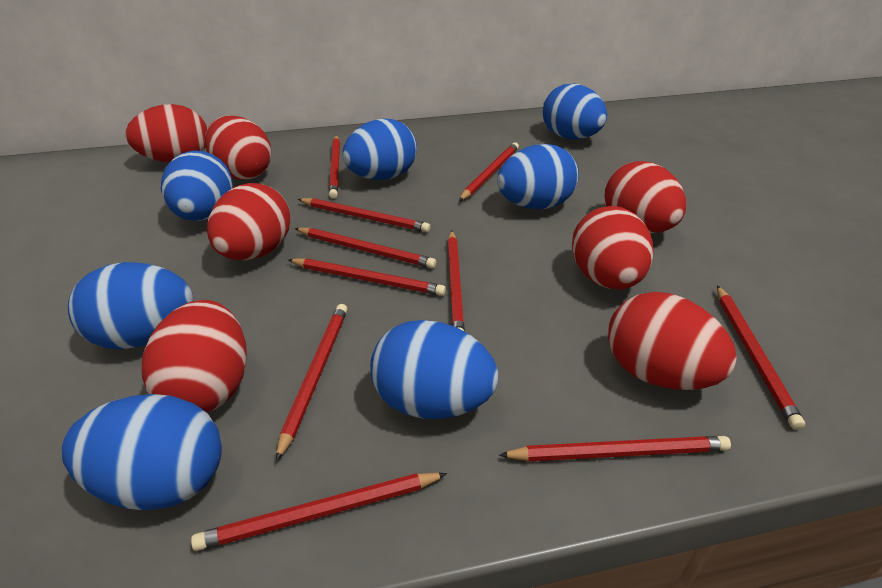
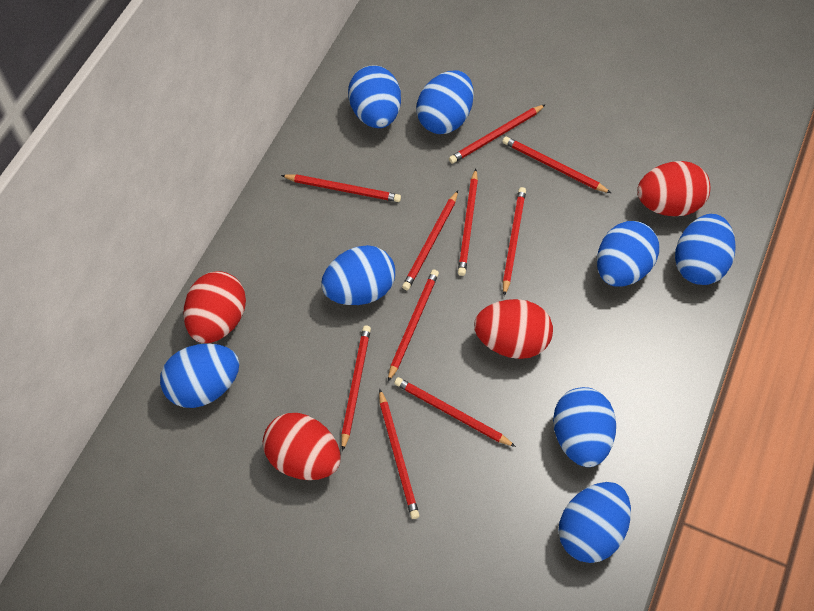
blue egg: 7 -> 8
red egg: 7 -> 4

